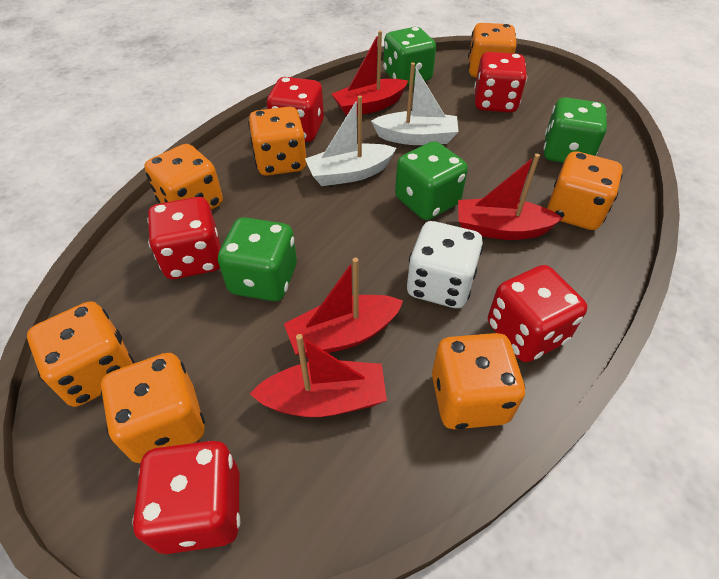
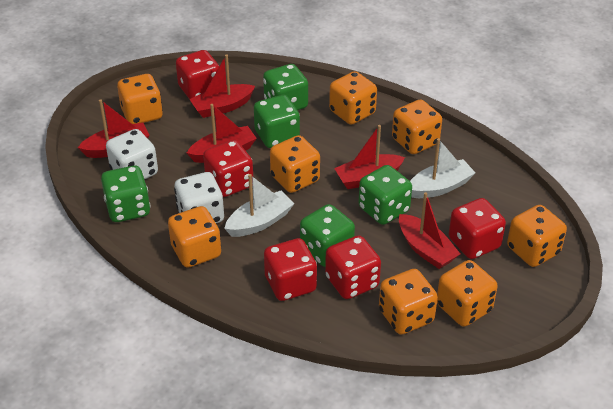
green dice: 4 -> 5
orange dice: 7 -> 8
red boat: 4 -> 5
white dice: 1 -> 2

